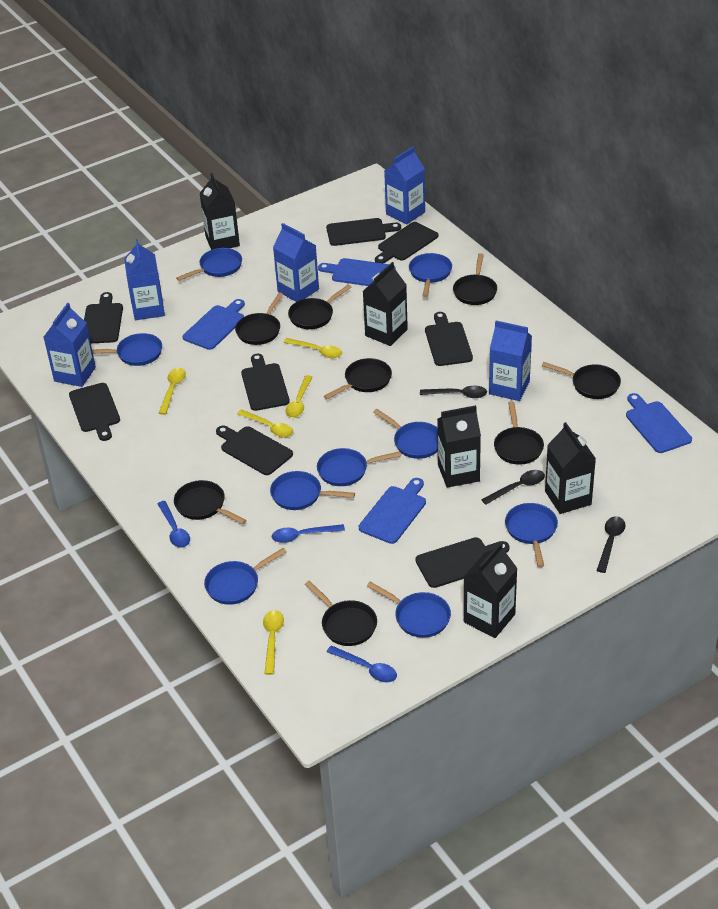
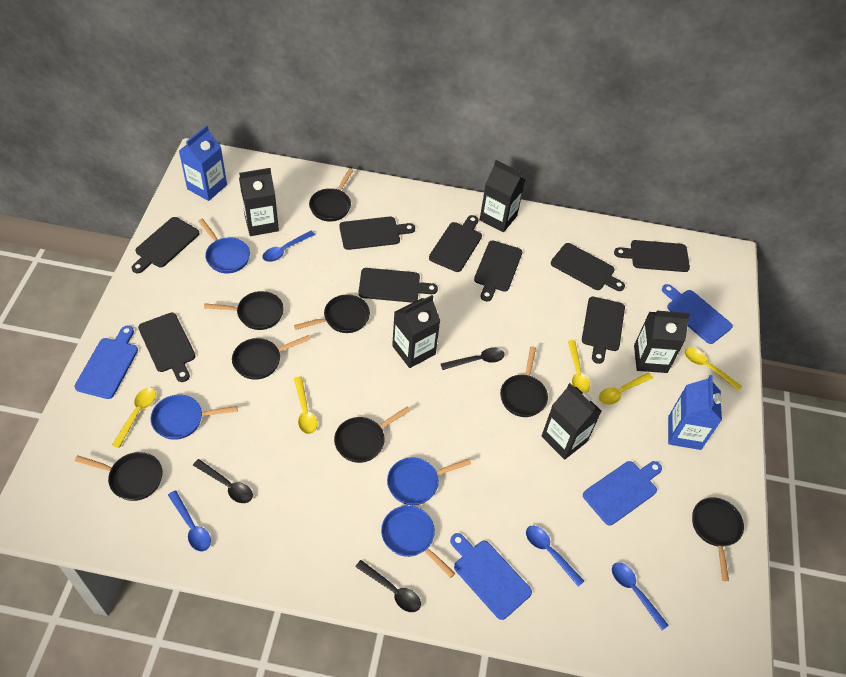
black cutting board: 8 -> 9
blue carton: 5 -> 2
blue pan: 9 -> 4
blue spoon: 3 -> 4

